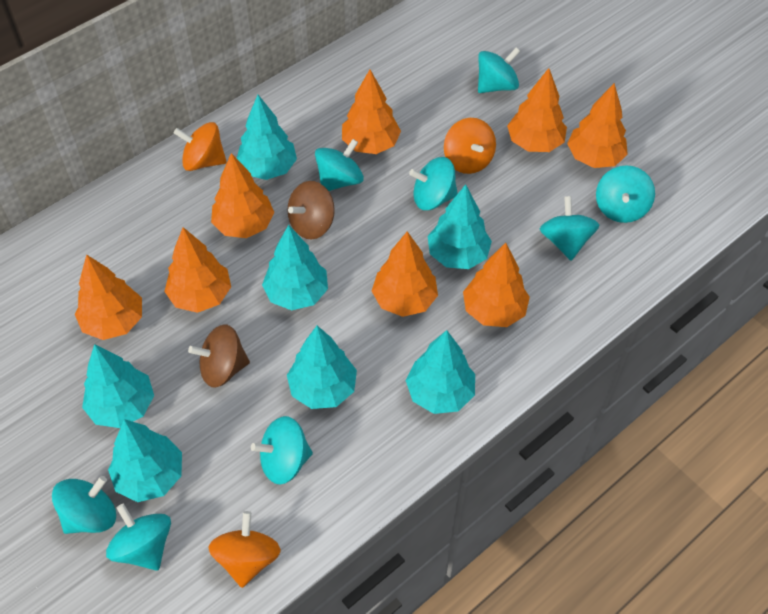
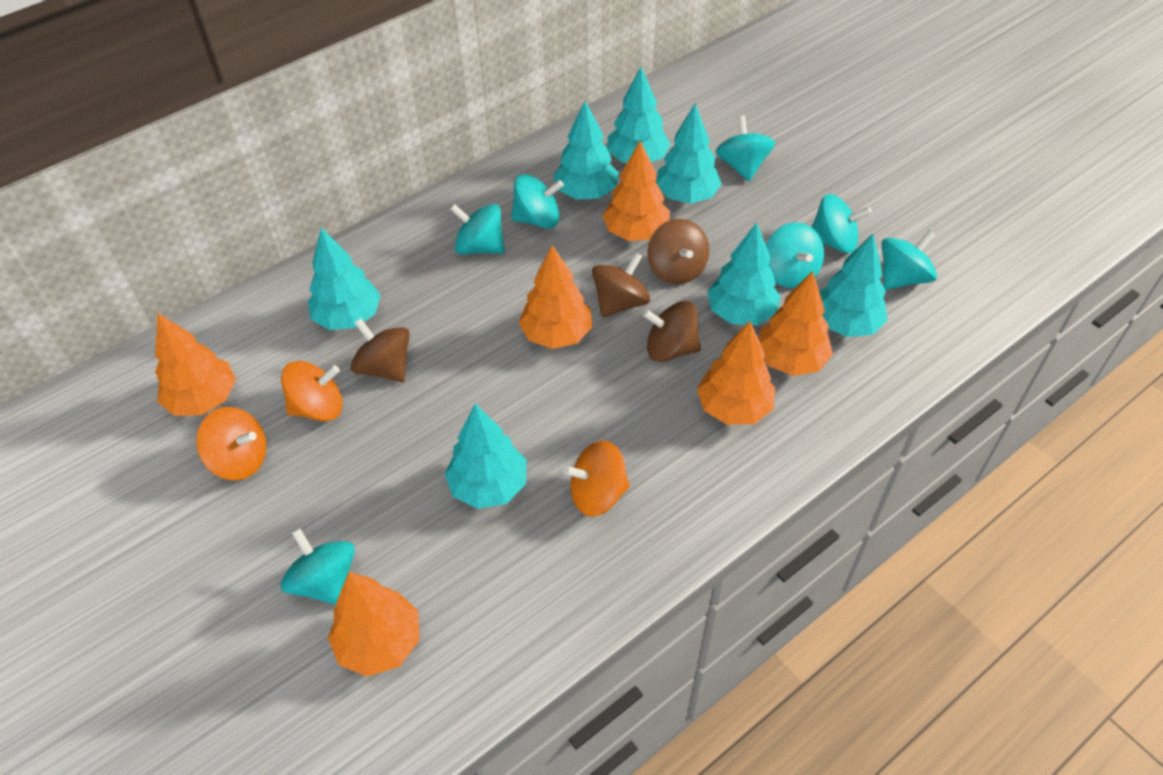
brown spinning top: 2 -> 4
orange tree: 8 -> 6
turquoise spinning top: 8 -> 7

